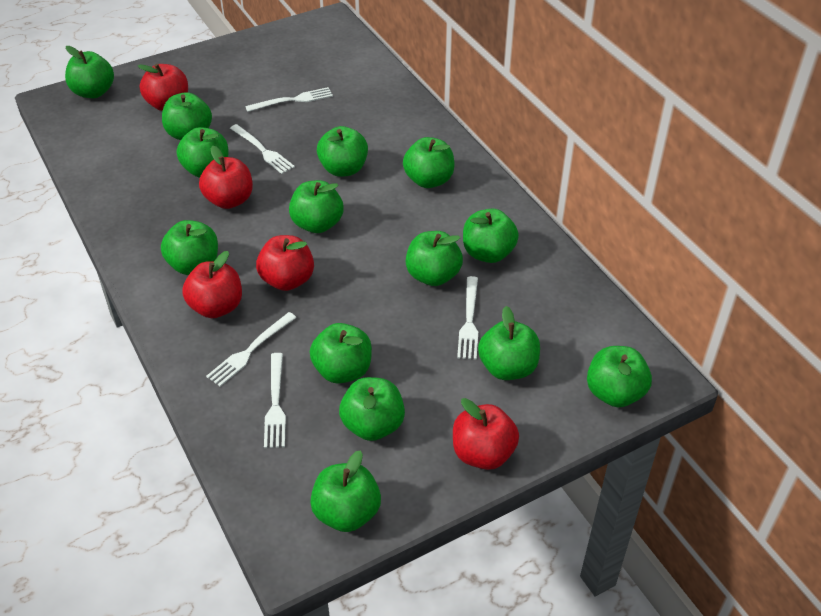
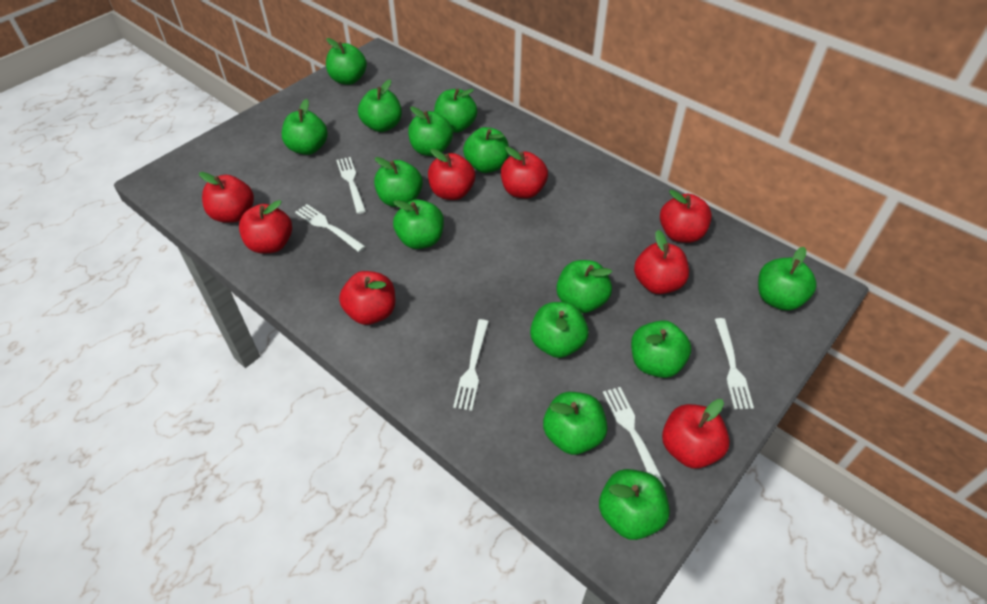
red apple: 5 -> 8

